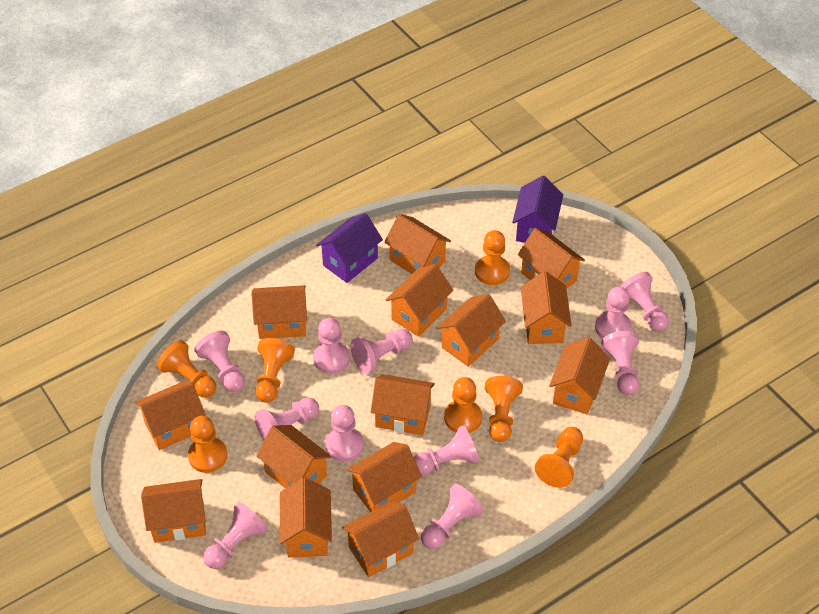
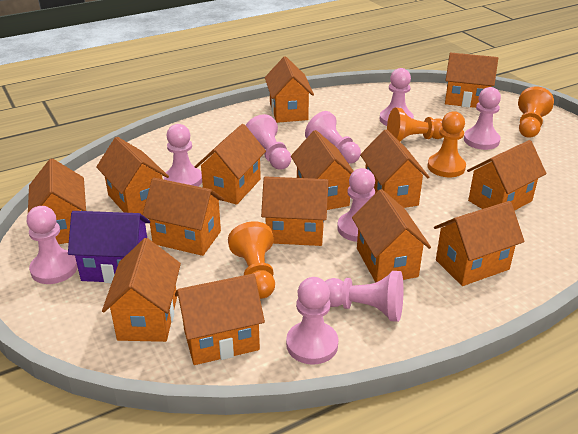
orange pawn: 7 -> 4
pink pawn: 11 -> 9
purple house: 2 -> 1

